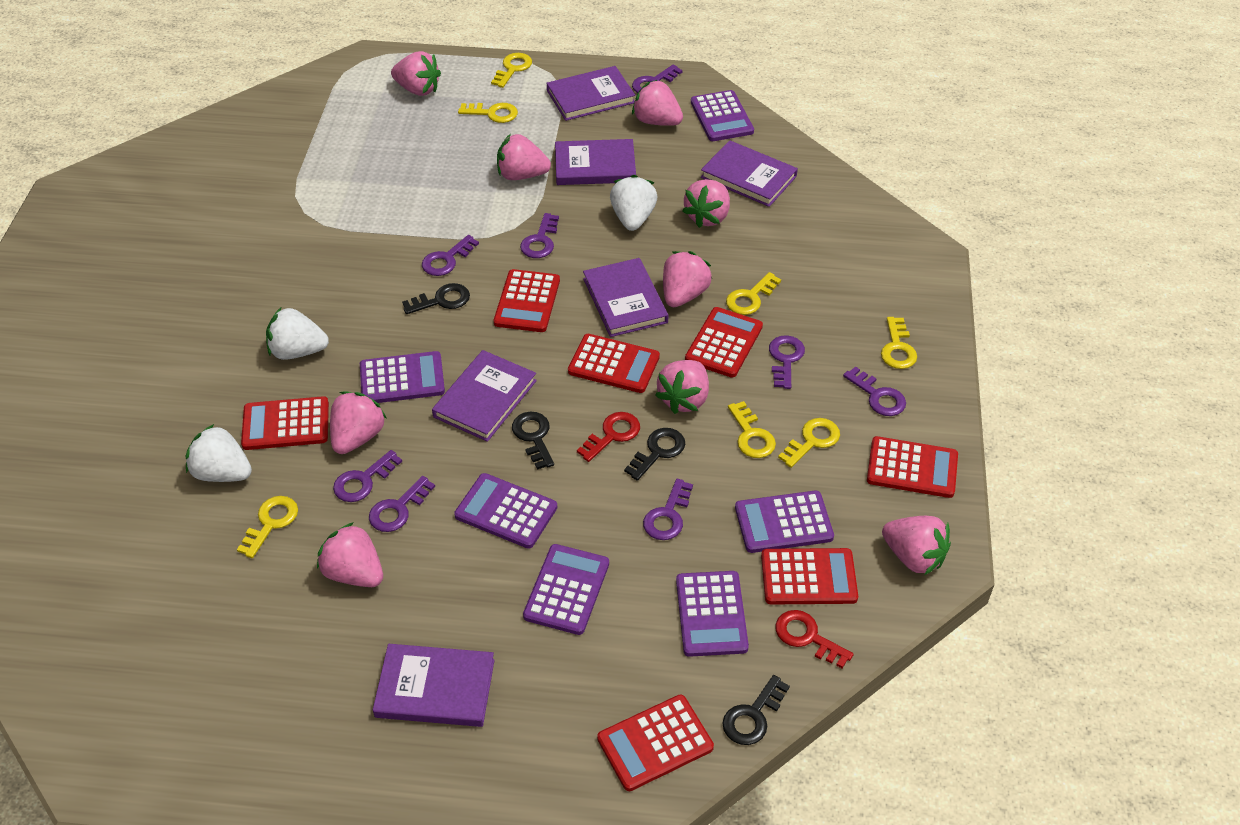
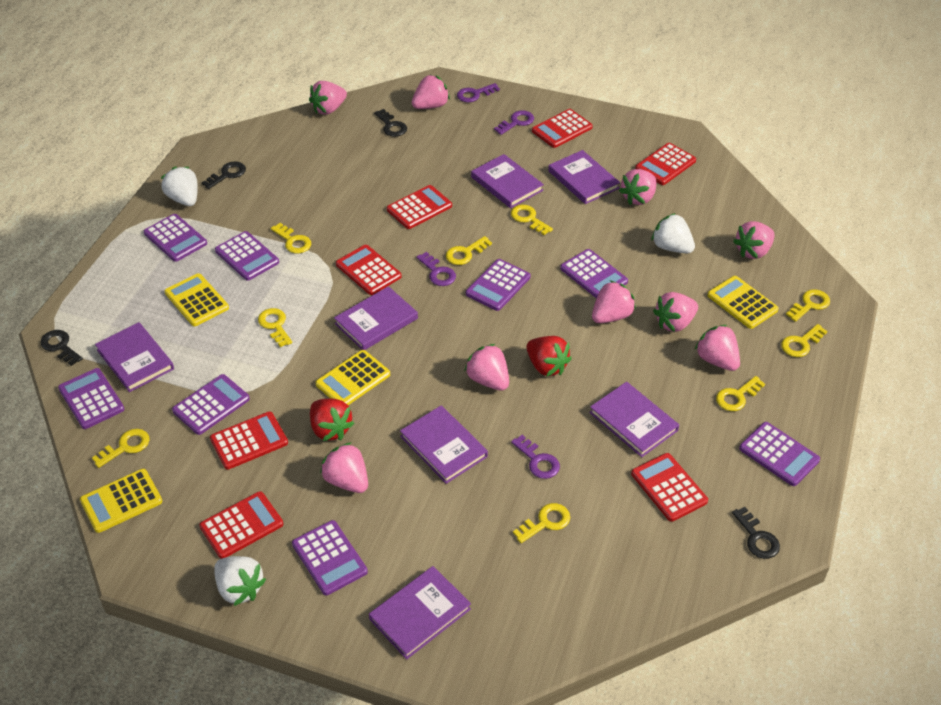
purple book: 6 -> 7
purple calculator: 6 -> 8
purple key: 8 -> 4
red key: 2 -> 0
red strawberry: 0 -> 2
yellow calculator: 0 -> 4
yellow key: 7 -> 9

